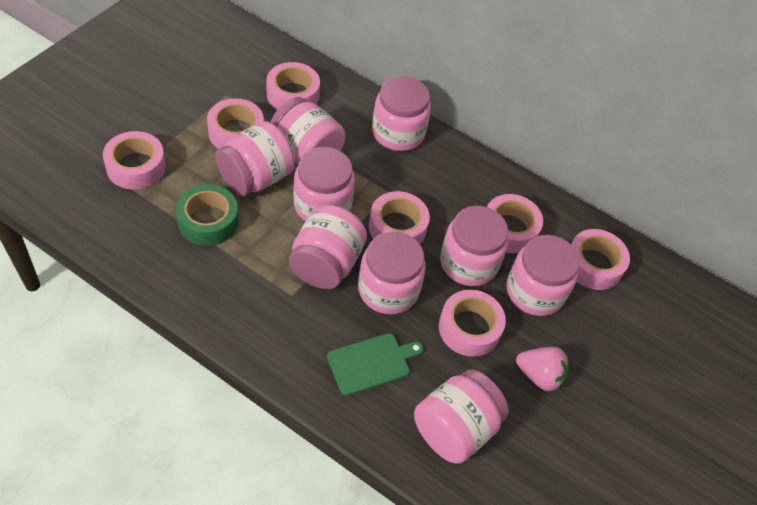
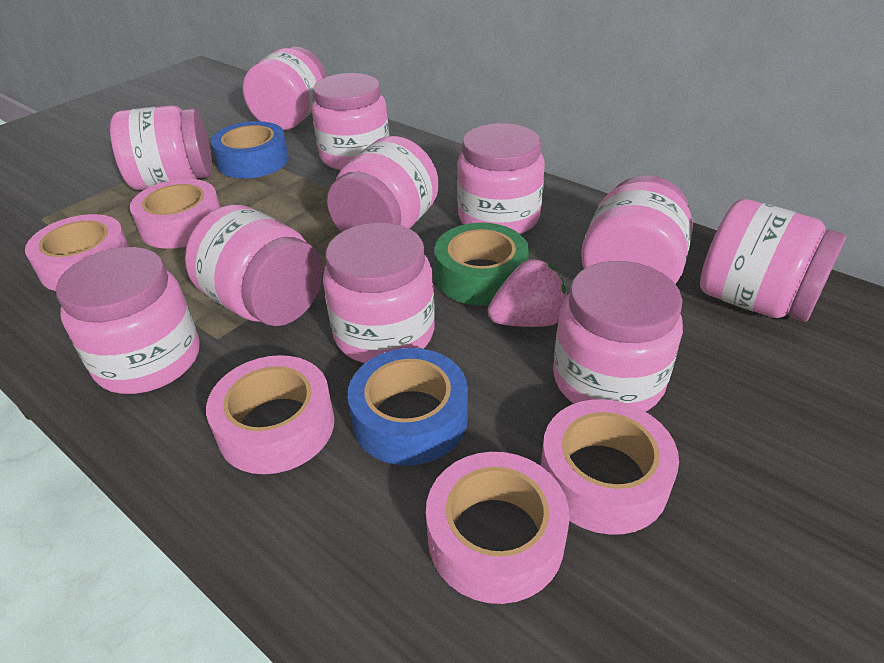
blue tape: 0 -> 2
green cutting board: 1 -> 0
pink jar: 9 -> 11
pink tape: 7 -> 5

